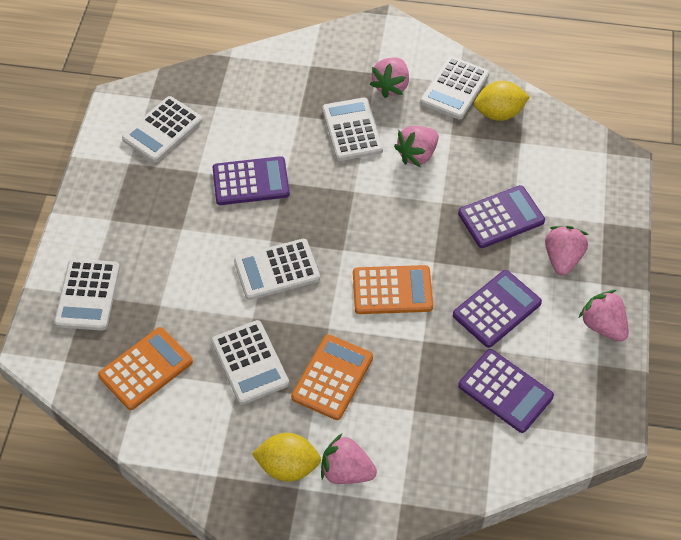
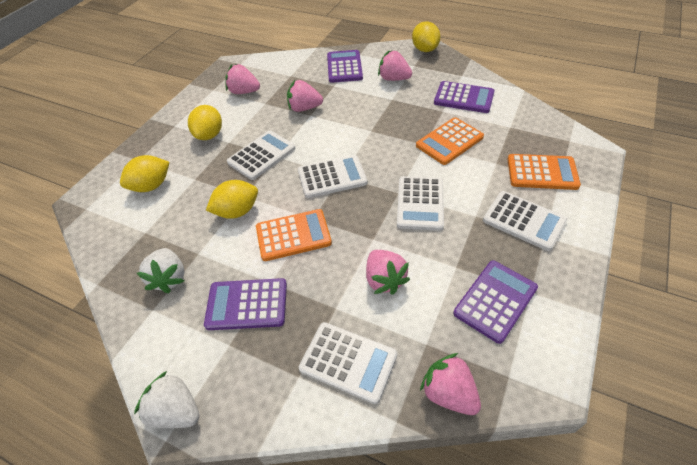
white calculator: 6 -> 5
white strawberry: 0 -> 2
yellow lemon: 2 -> 4

